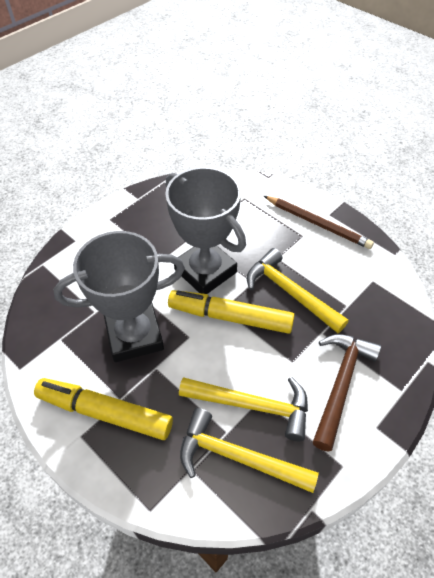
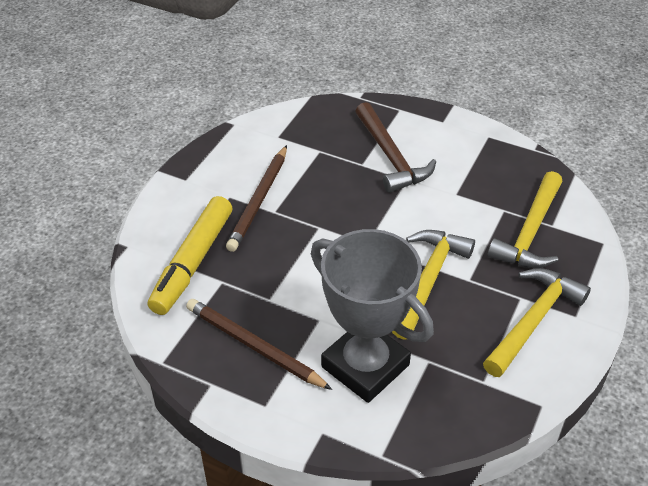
brown pencil: 1 -> 2
grey trophy: 2 -> 1
yellow marker: 2 -> 1

